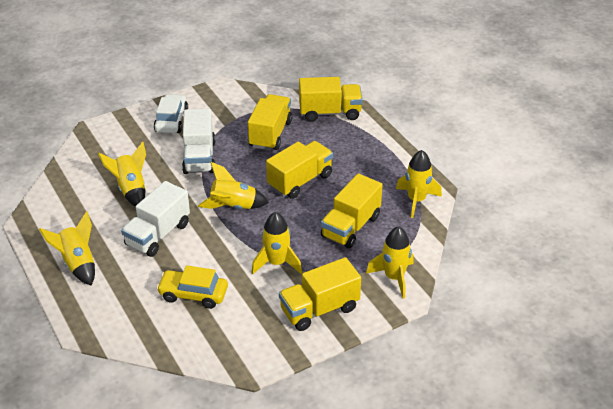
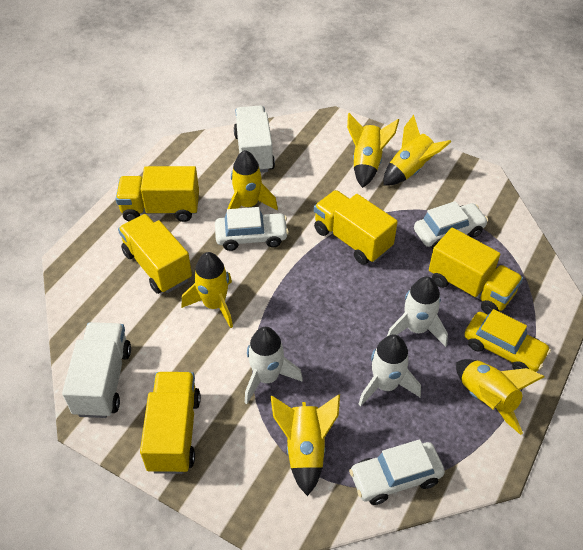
white car: 1 -> 3
white rocket: 0 -> 3

